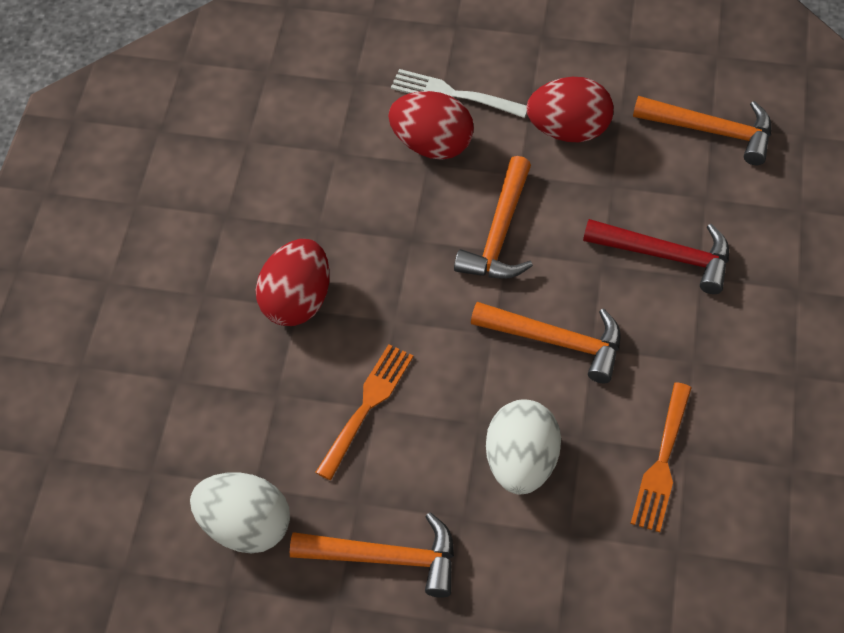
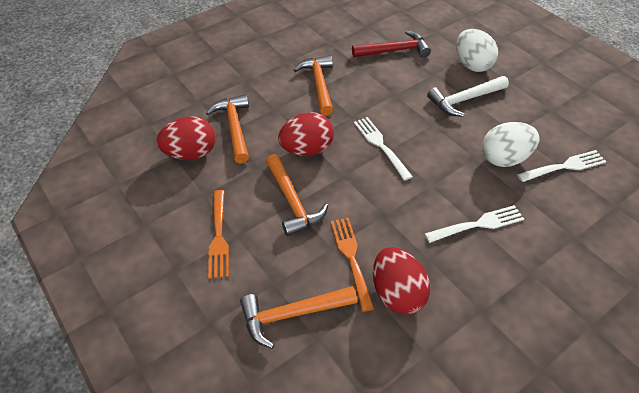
white fork: 1 -> 3
white hammer: 0 -> 1

